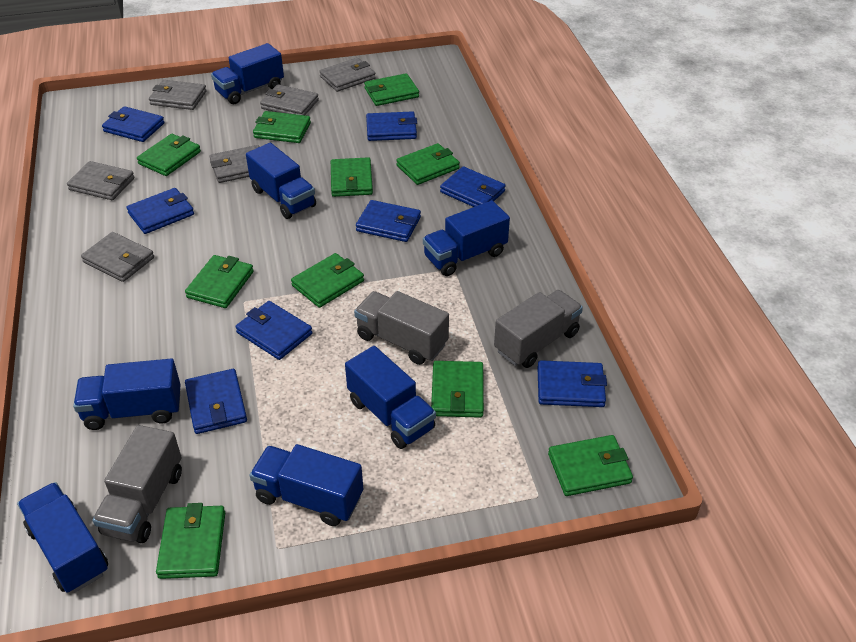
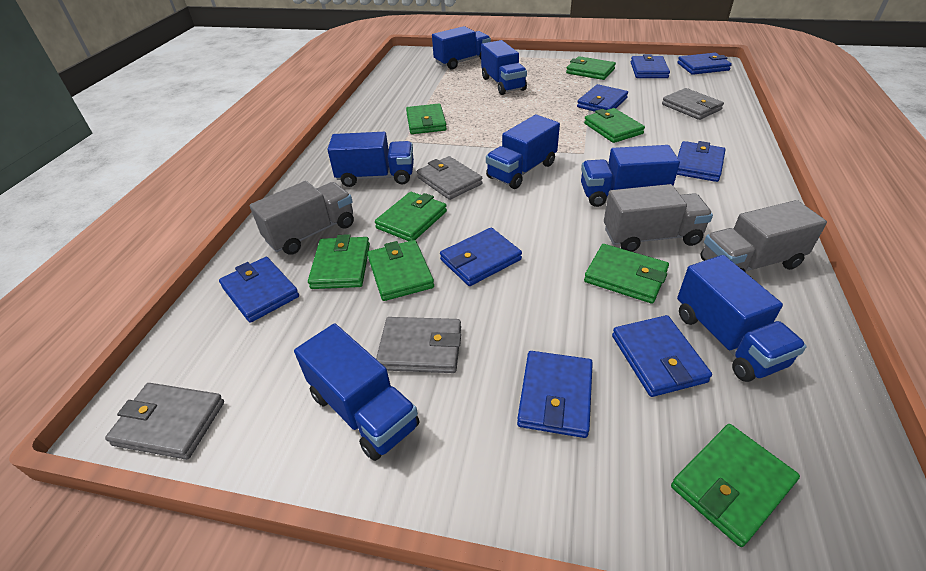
green wallet: 10 -> 8
grey wallet: 6 -> 4

